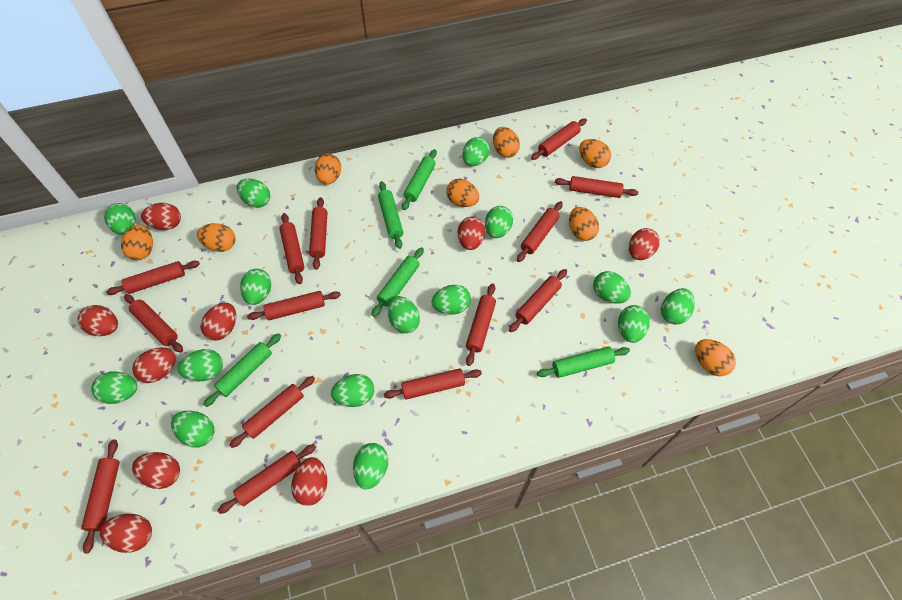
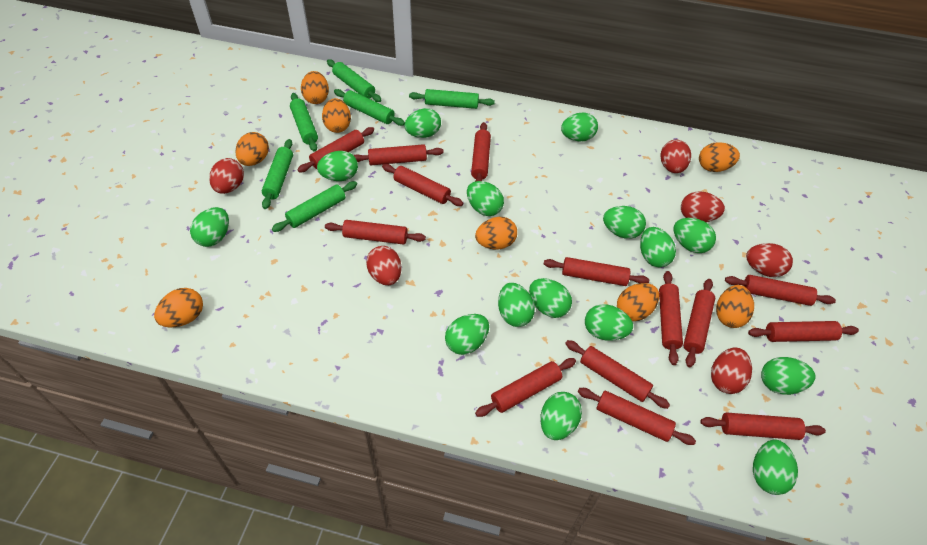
green rolling pin: 5 -> 6
red egg: 9 -> 6

